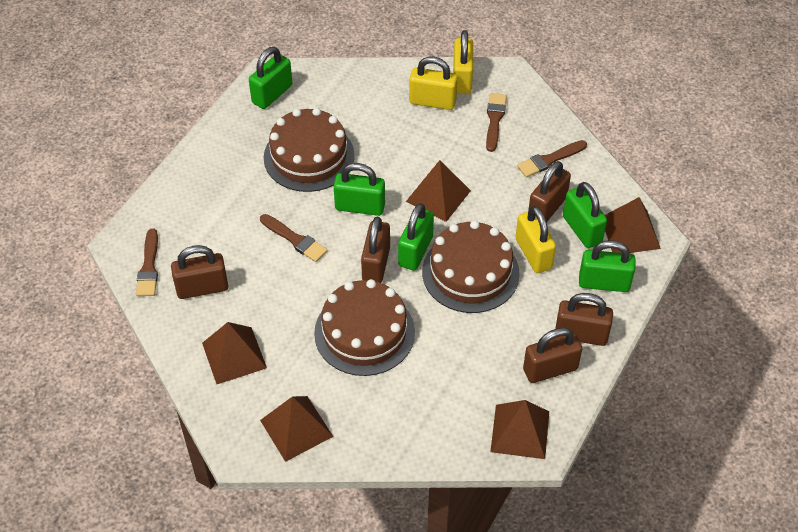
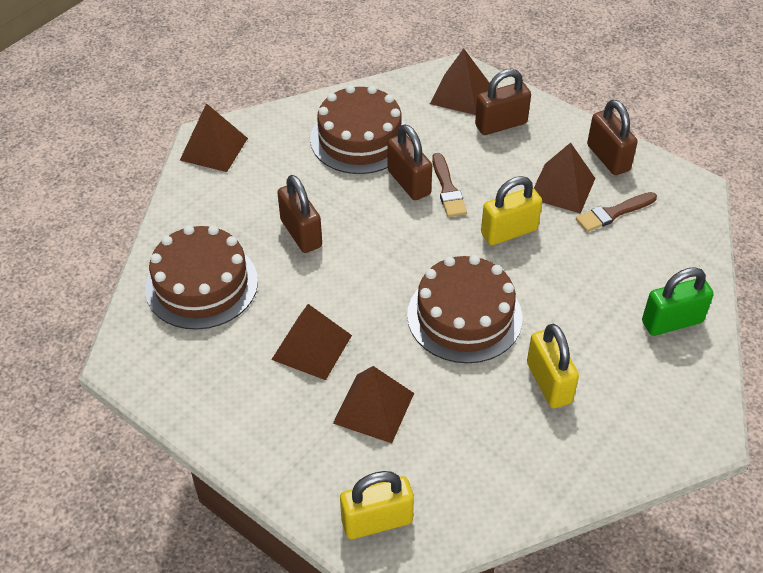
brown brush: 4 -> 2
brown padlock: 5 -> 4
green padlock: 5 -> 1

